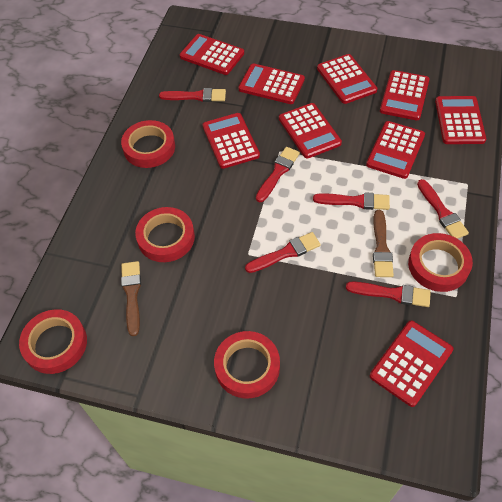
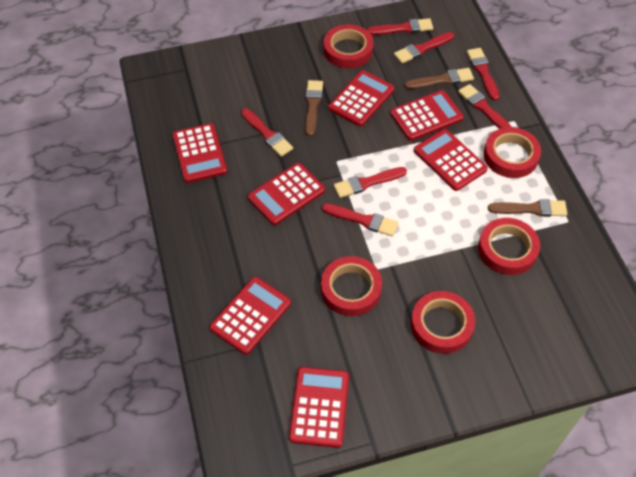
brown brush: 2 -> 3
red brush: 6 -> 7
red calculator: 9 -> 7

